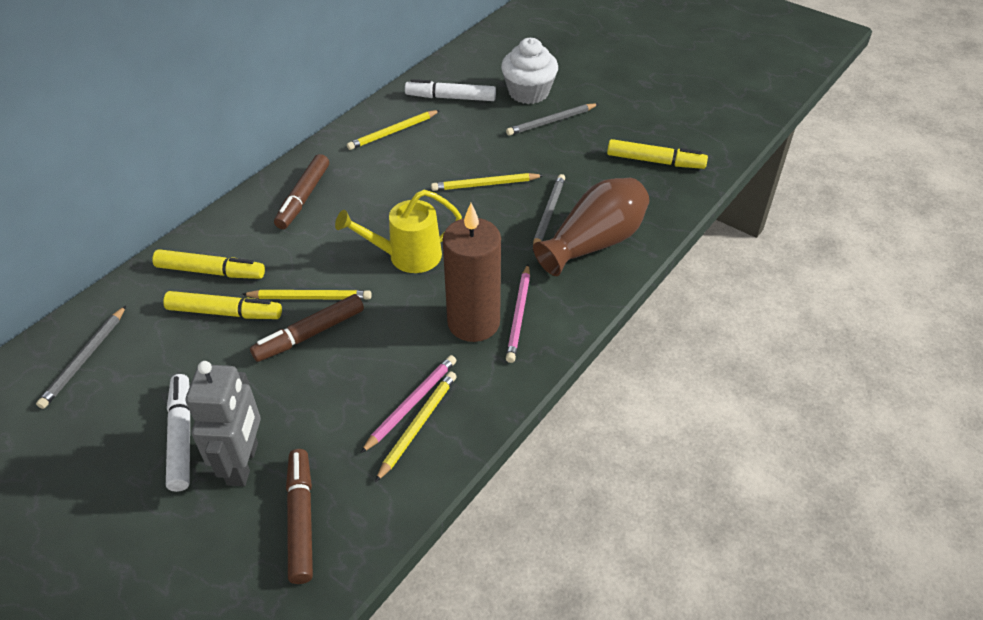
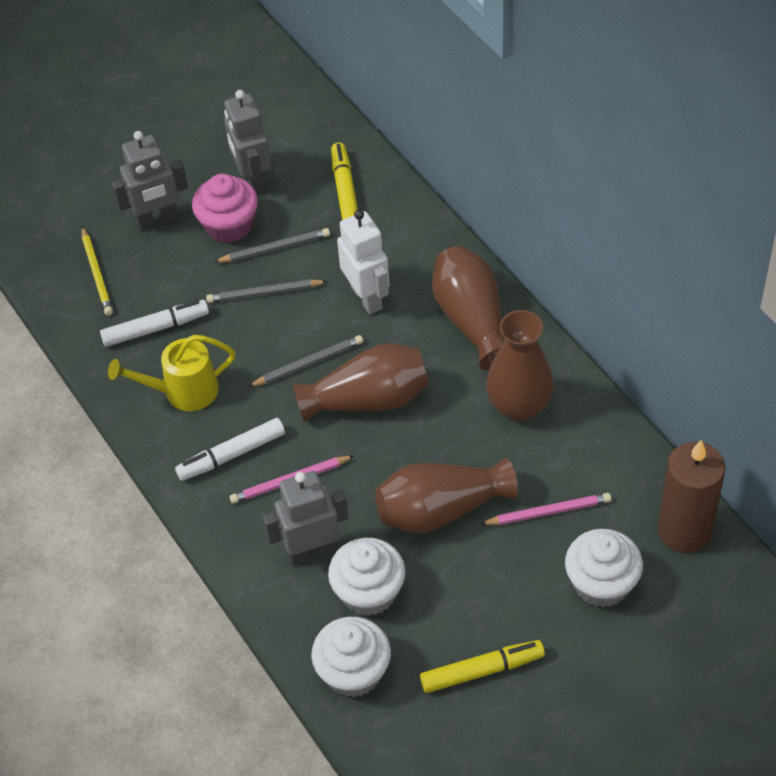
brown marker: 3 -> 0
brown vase: 1 -> 4
grey robot: 1 -> 3
pink cupcake: 0 -> 1
white cupcake: 1 -> 3
white robot: 0 -> 1
yellow marker: 3 -> 2
yellow pencil: 4 -> 1

